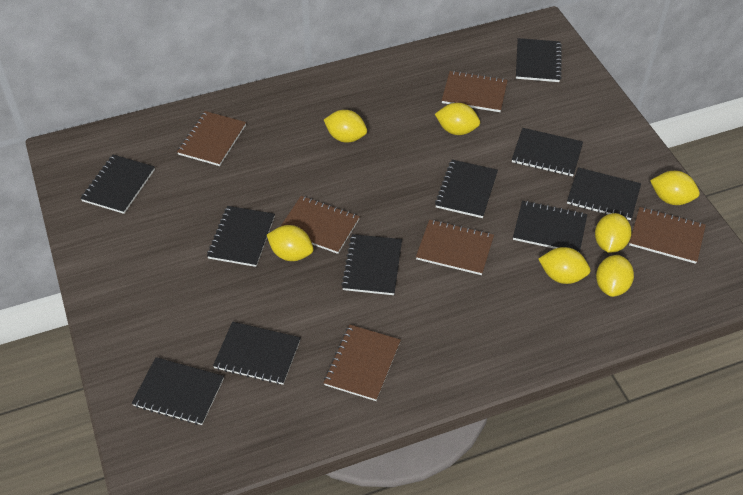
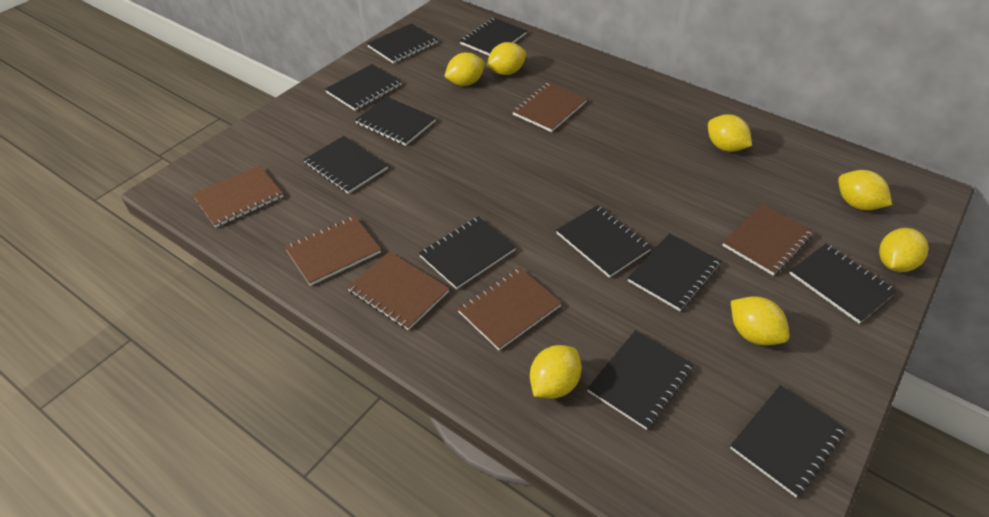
black notebook: 10 -> 11

